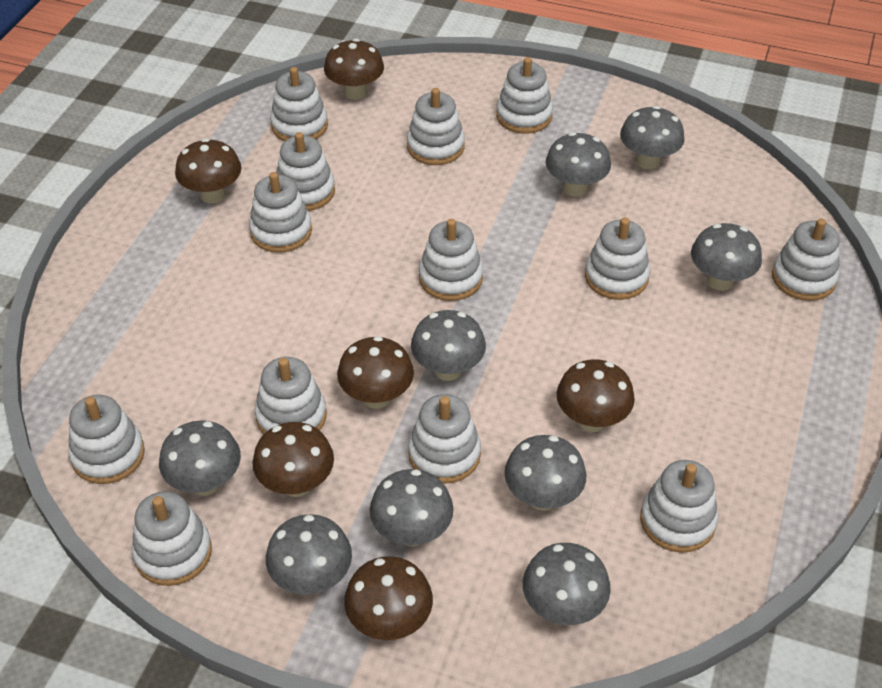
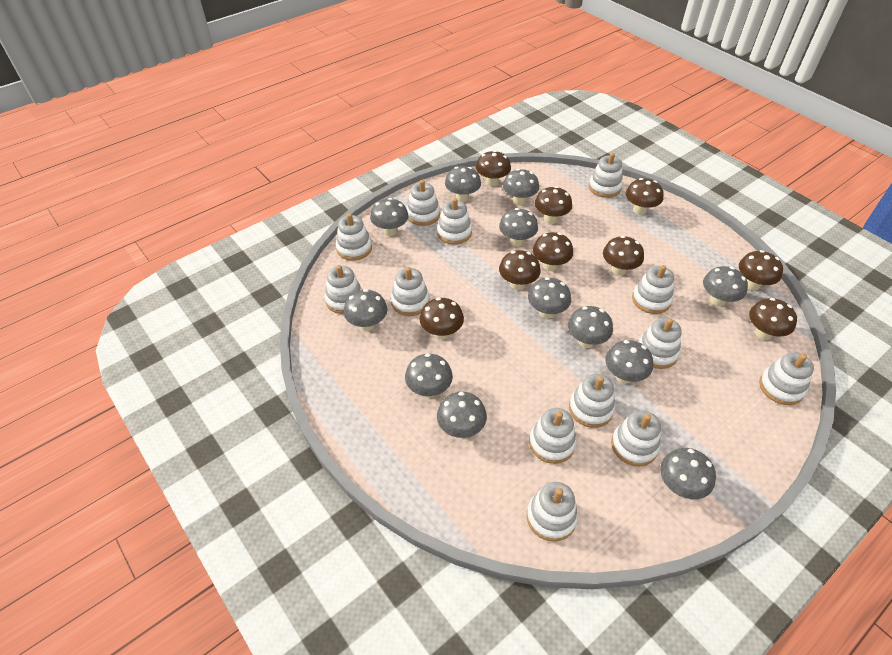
brown mushroom: 6 -> 9
grey mushroom: 9 -> 12

